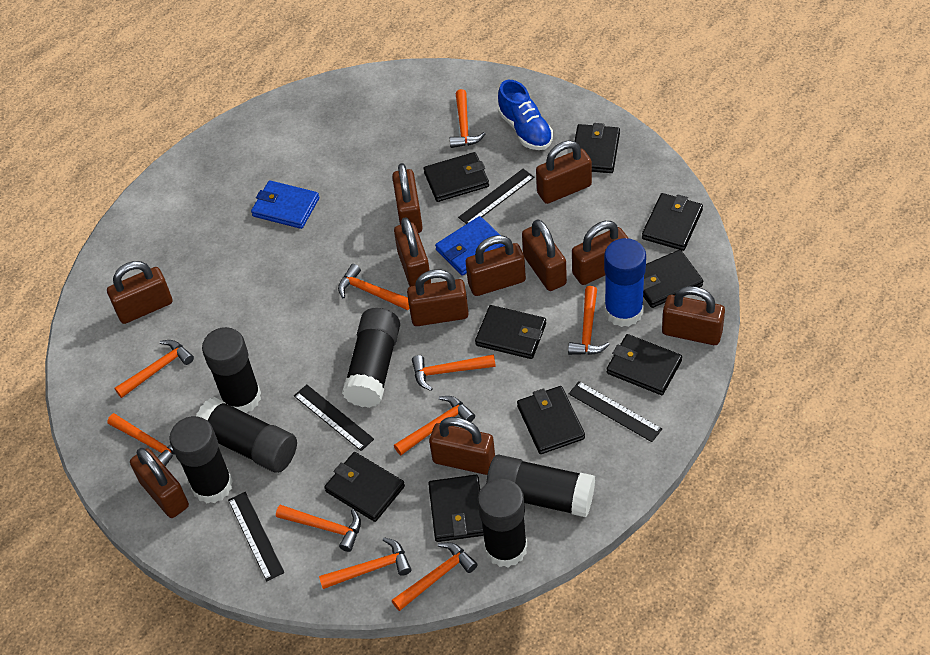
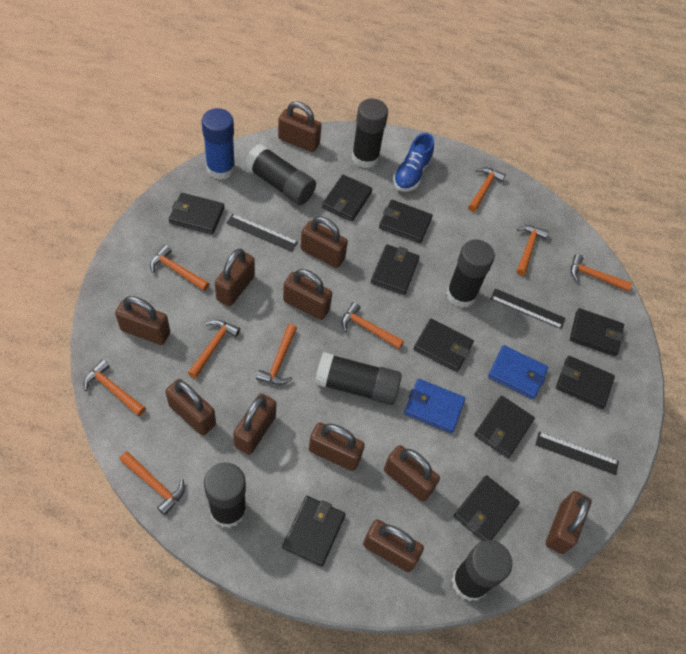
black ruler: 4 -> 3
black wallet: 9 -> 10
orange hammer: 10 -> 9

